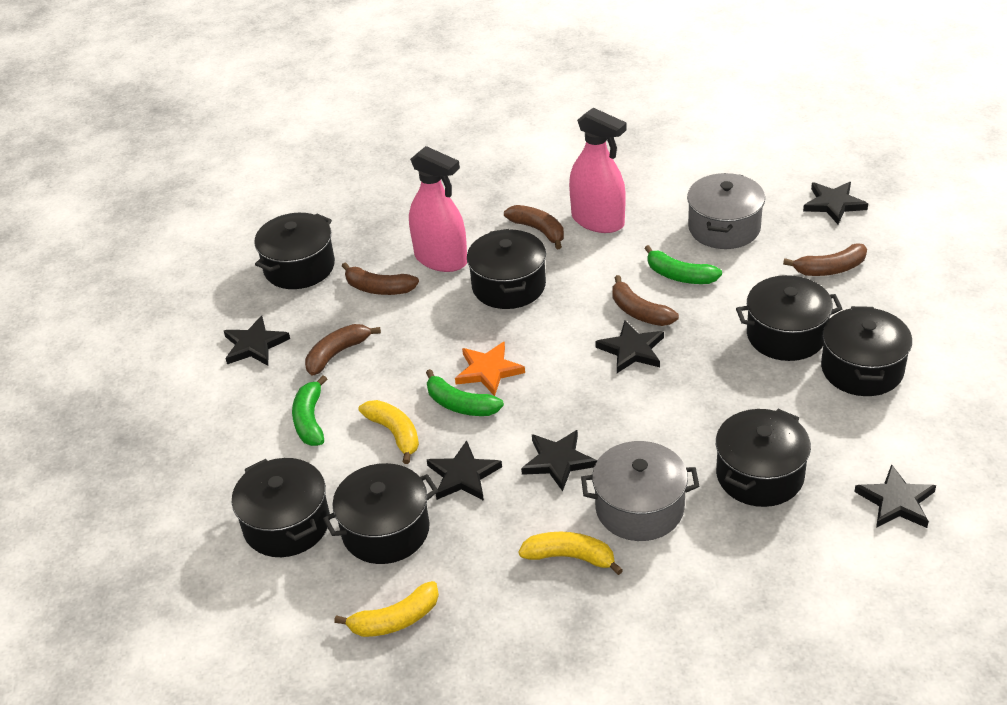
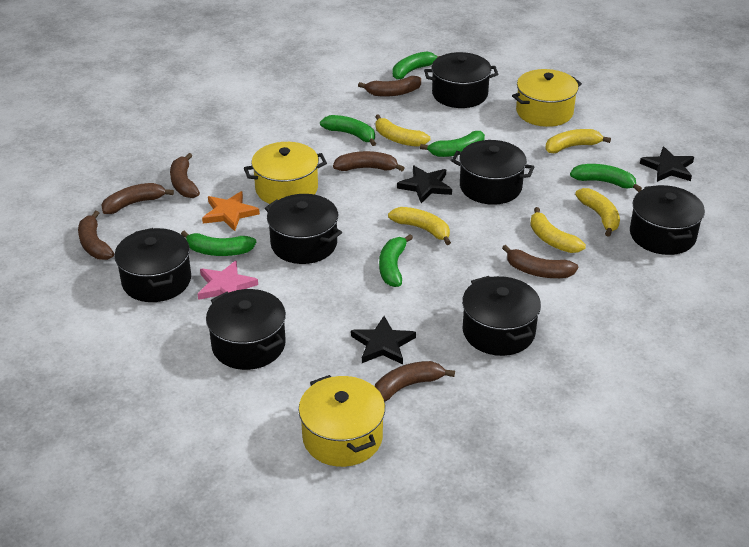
black star: 6 -> 3
brown banana: 5 -> 7
green banana: 3 -> 6
grey pot: 2 -> 0
pink spray bottle: 2 -> 0
pink star: 0 -> 1
yellow banana: 3 -> 5
yellow pot: 0 -> 3

